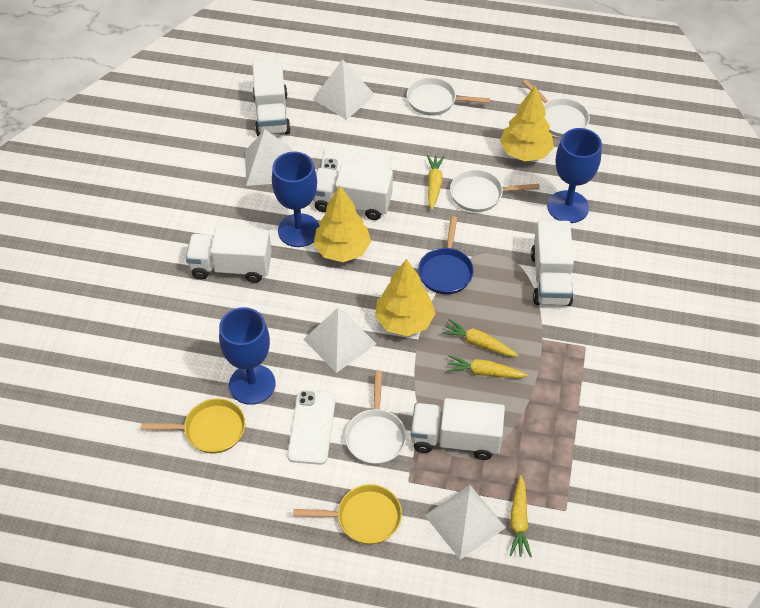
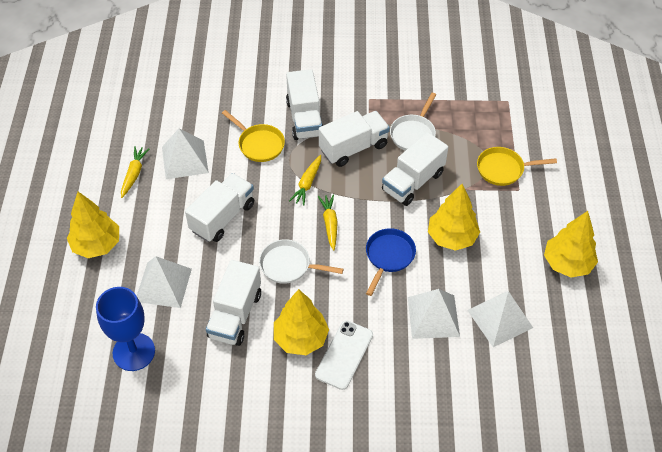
blue goblet: 3 -> 1
white pan: 4 -> 2
white phone: 2 -> 1
yellow carrot: 4 -> 3
yellow tree: 3 -> 4

